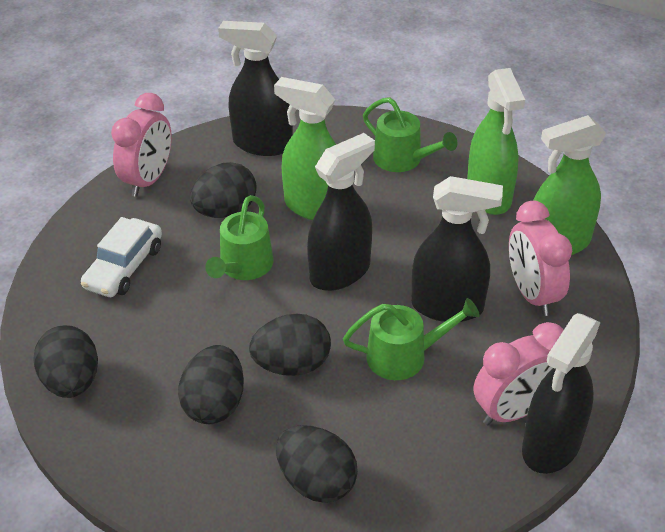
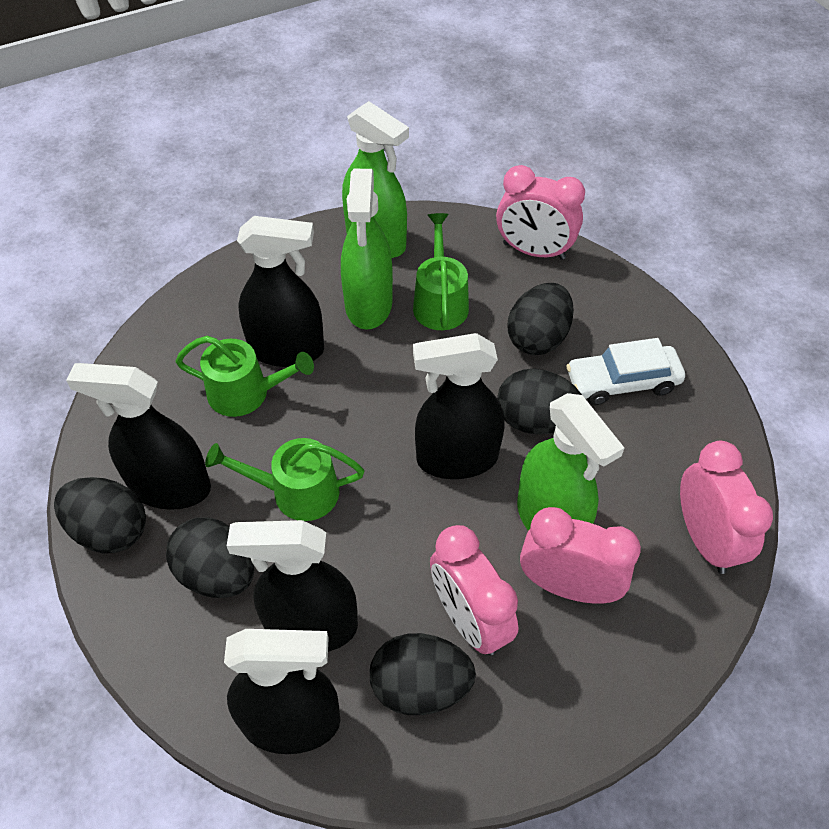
black spray bottle: 4 -> 5
pink clock: 3 -> 4

